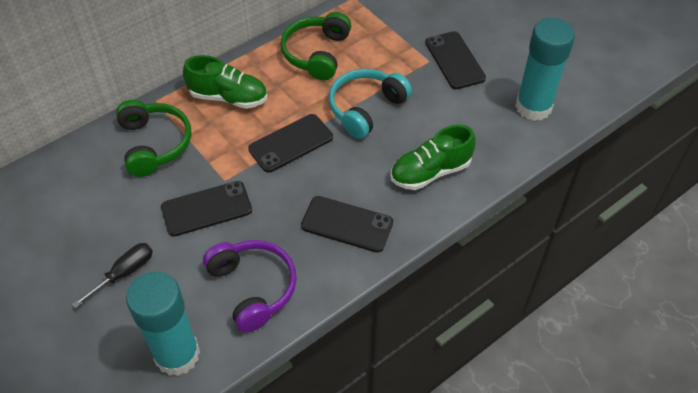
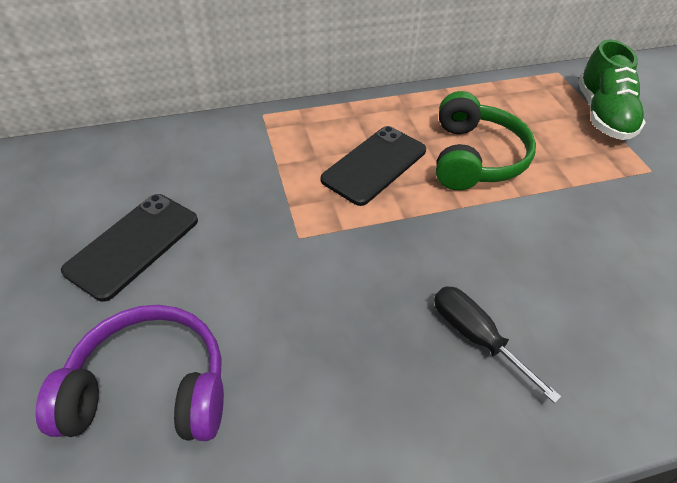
black phone: 4 -> 2
green headphones: 2 -> 1
green shoe: 2 -> 1
turquoise glue stick: 2 -> 0
turquoise headphones: 1 -> 0

